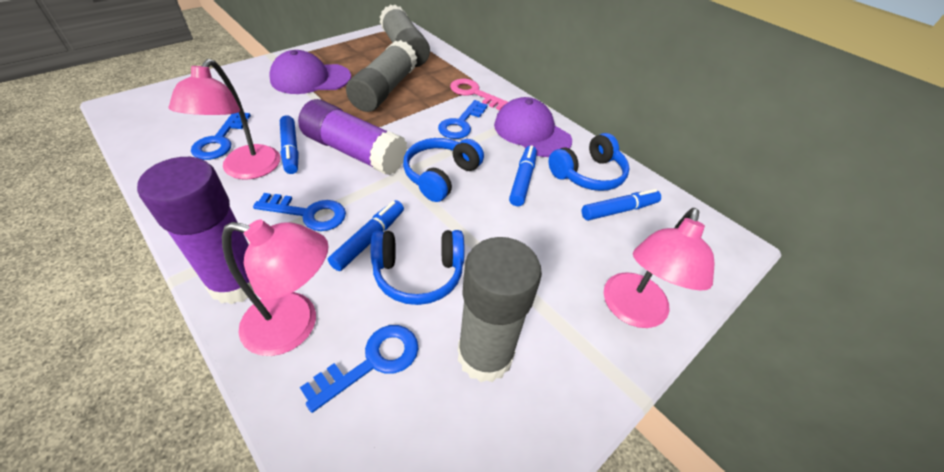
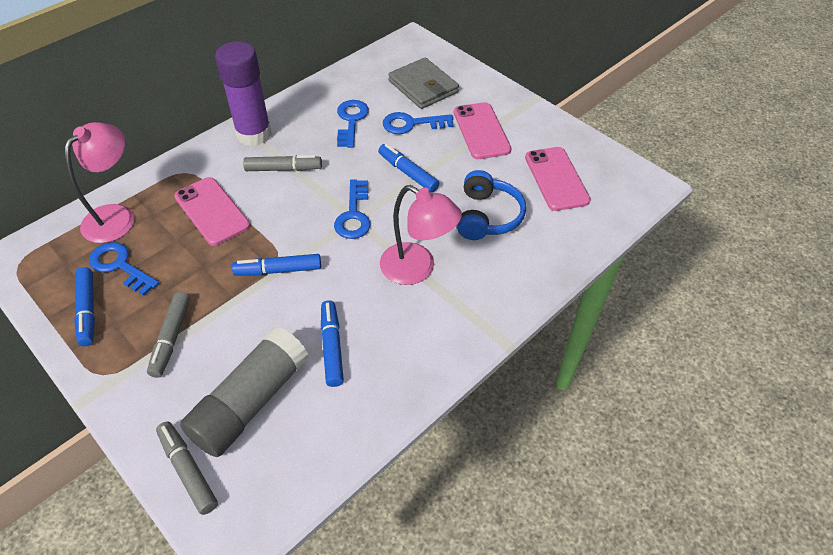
blue headphones: 3 -> 1
grey glue stick: 3 -> 1
grey marker: 0 -> 3
grey wallet: 0 -> 1
pink key: 1 -> 0
pink lamp: 3 -> 2
pink phone: 0 -> 3
purple cap: 2 -> 0
purple glue stick: 2 -> 1

